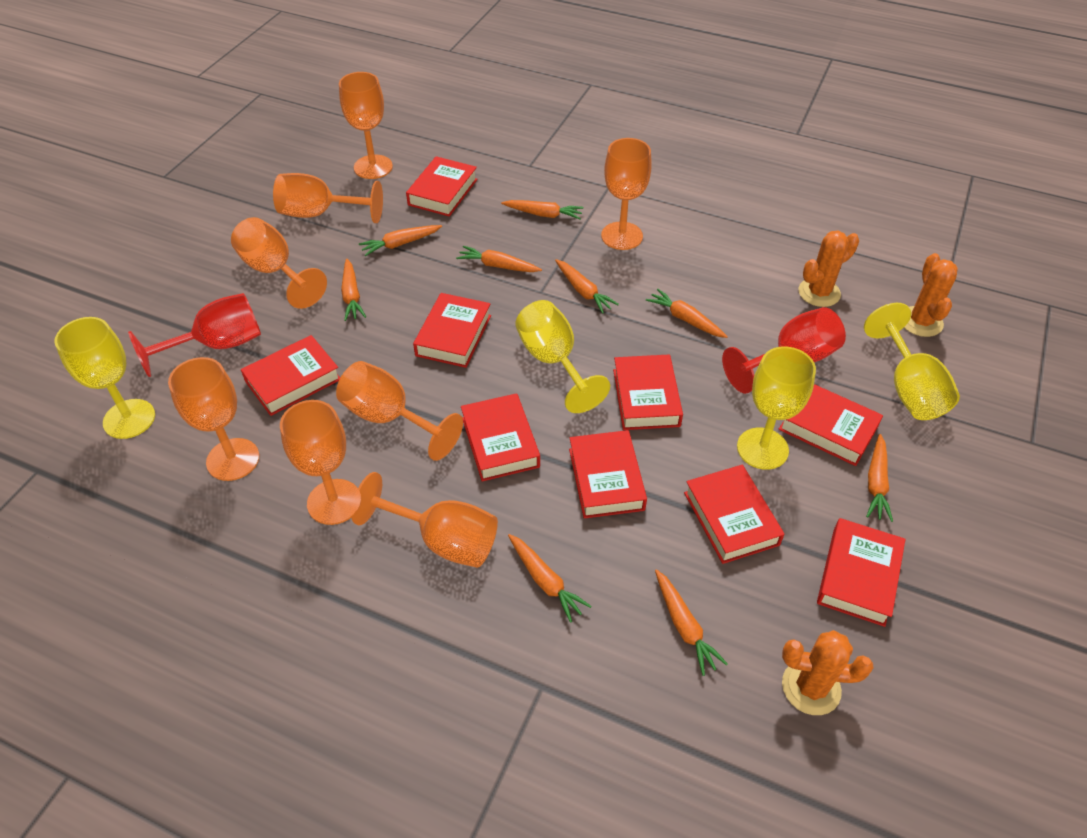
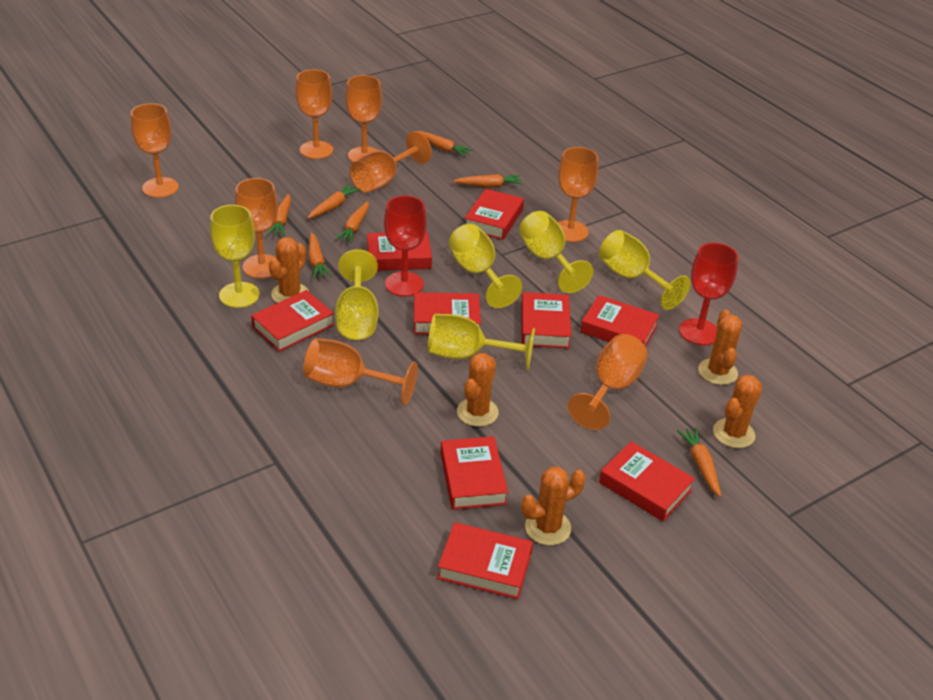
orange cactus: 3 -> 5
orange carrot: 9 -> 7
yellow goblet: 4 -> 6

